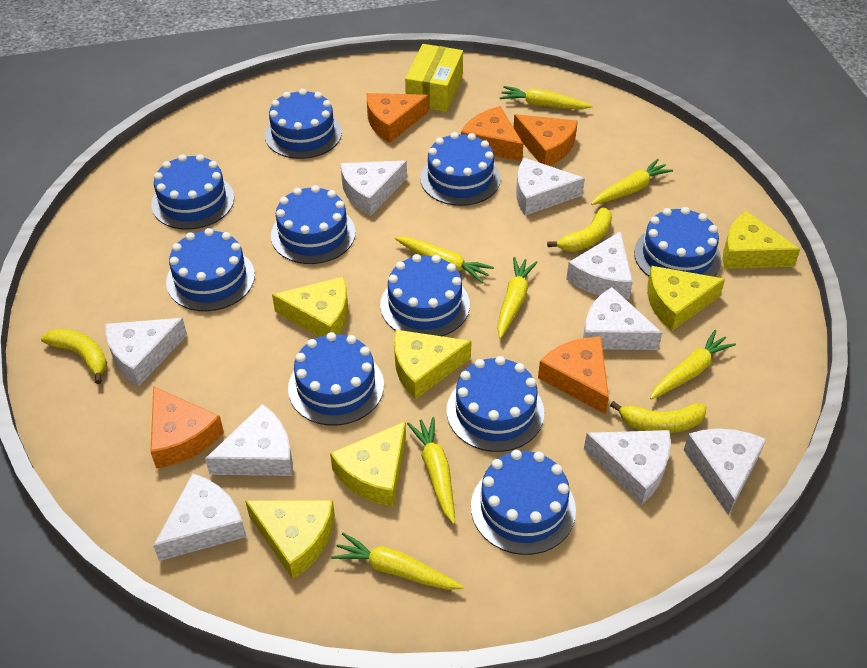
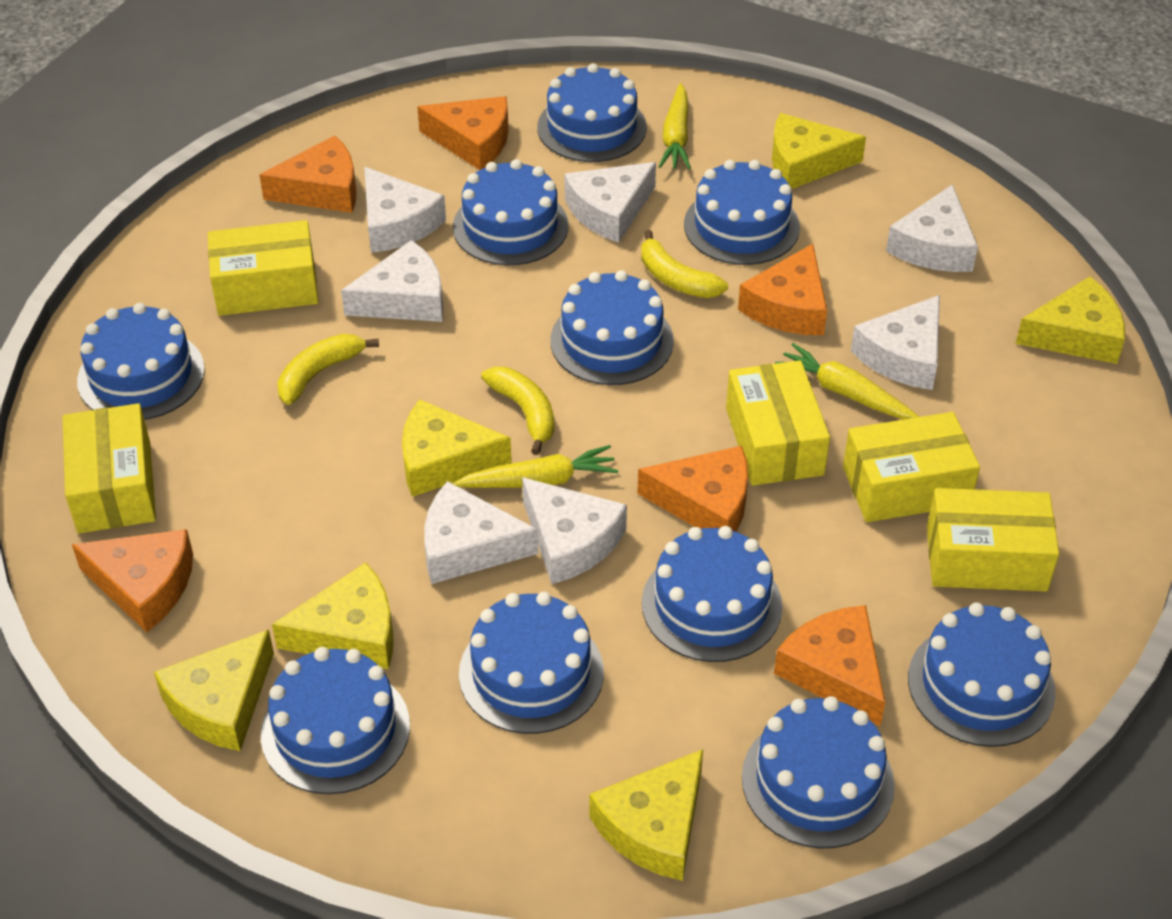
orange cheese: 5 -> 6
white cheese: 9 -> 7
yellow box: 1 -> 5
yellow carrot: 7 -> 3

